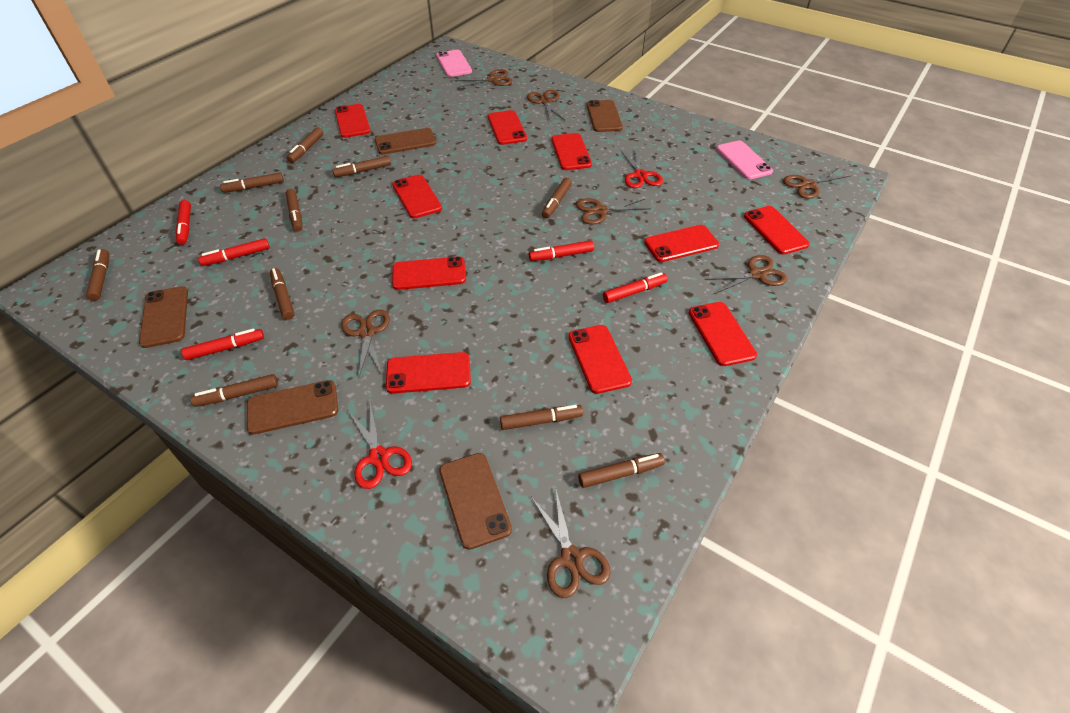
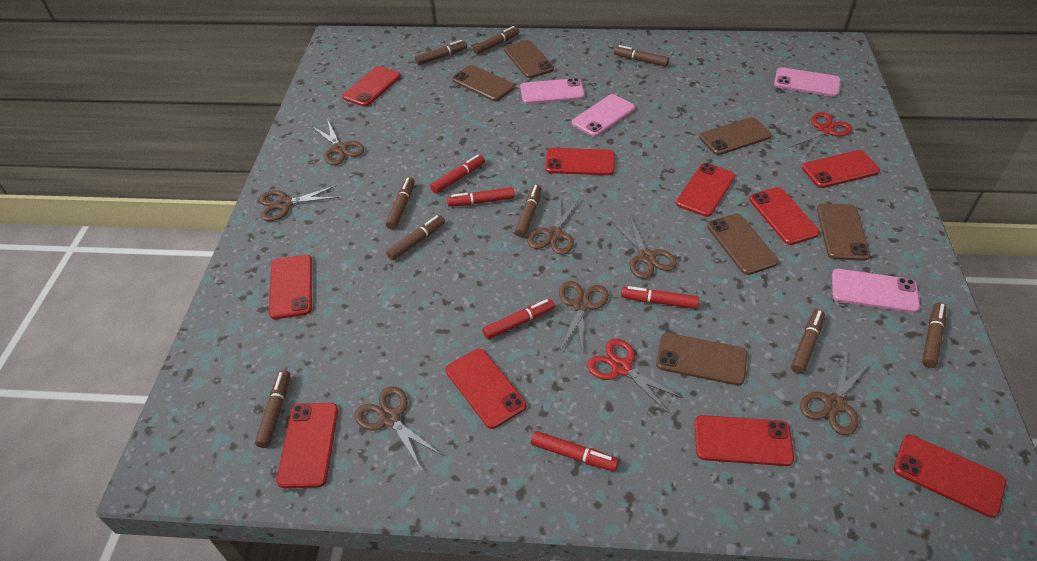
brown marker: 10 -> 9
brown phone: 5 -> 6
pink phone: 2 -> 4

